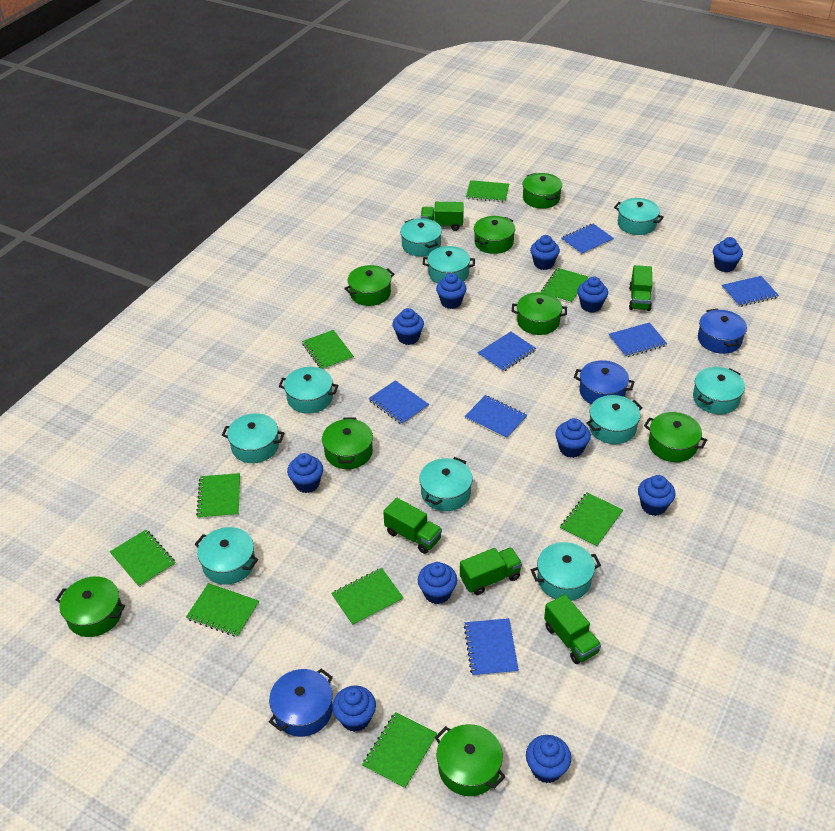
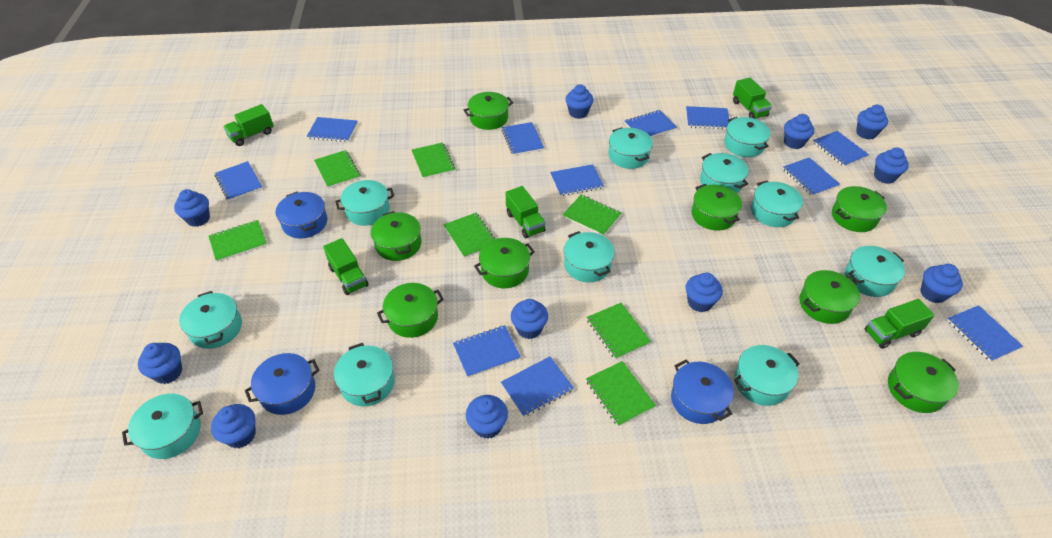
blue notebook: 7 -> 11
green notebook: 9 -> 7
turquoise pot: 10 -> 11

